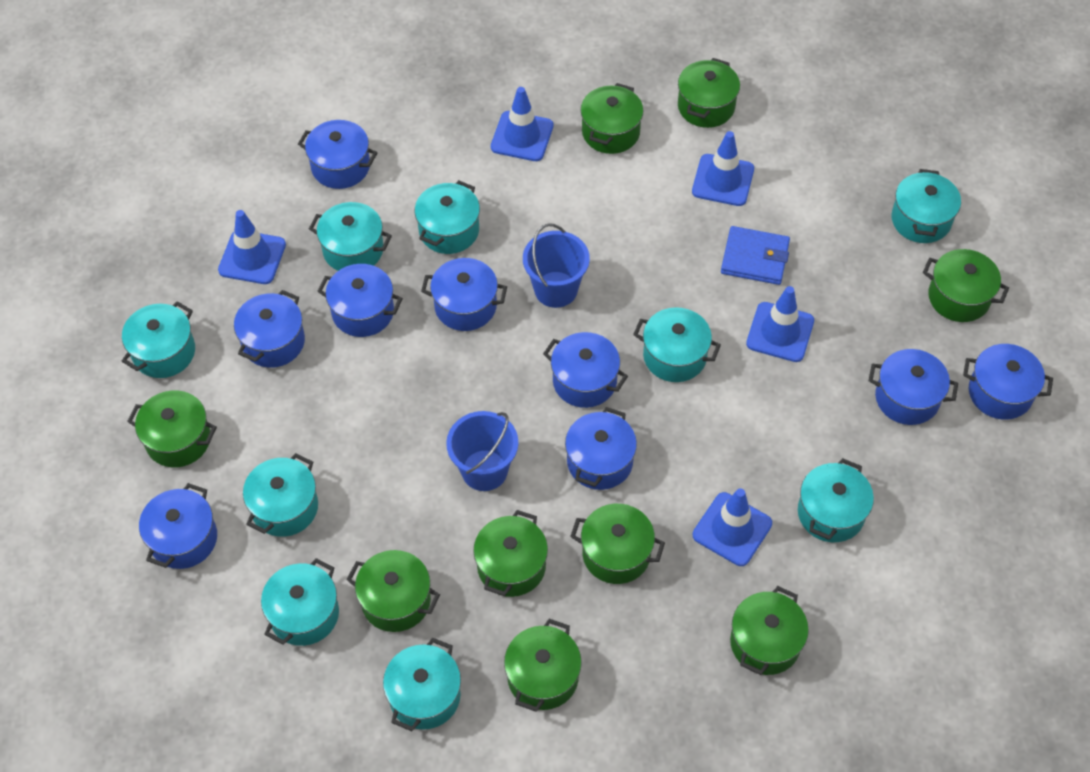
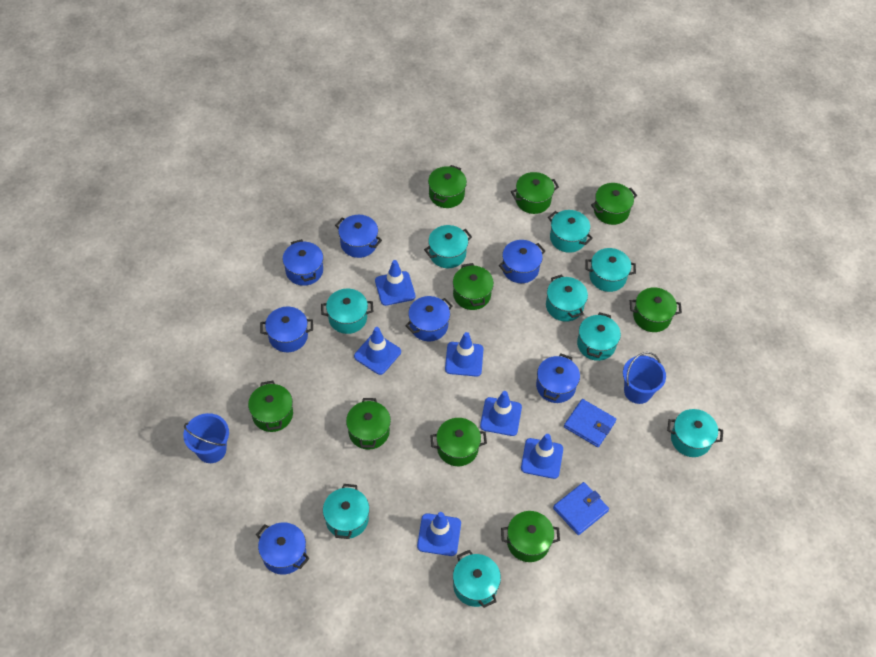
blue pot: 9 -> 7
blue traffic cone: 5 -> 6
blue wallet: 1 -> 2

